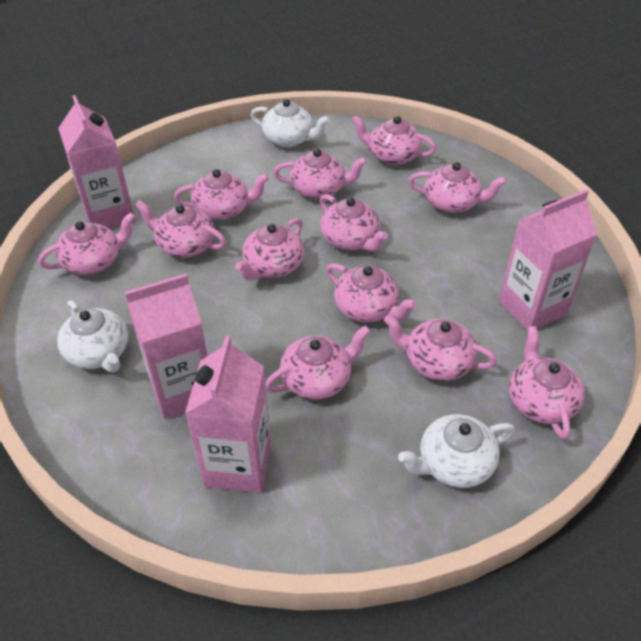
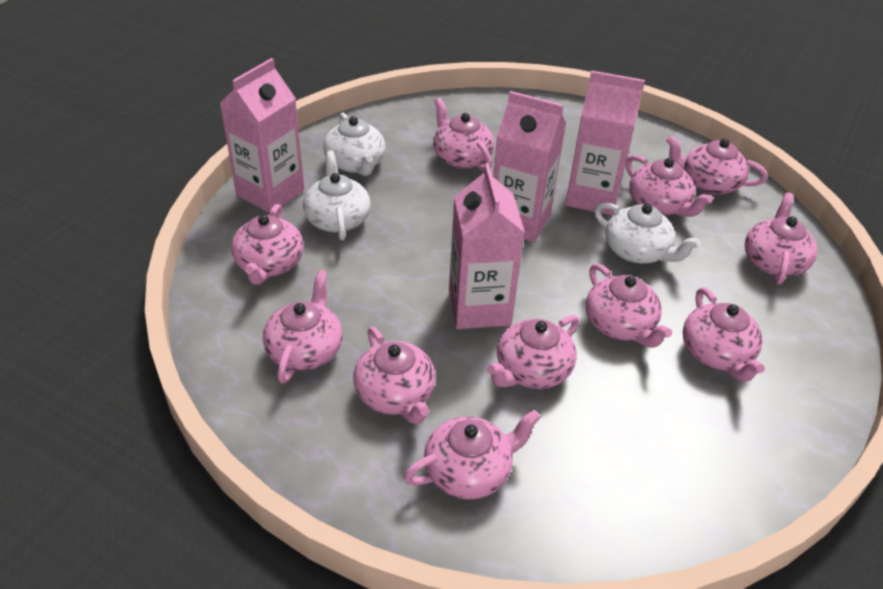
pink teapot: 12 -> 11

